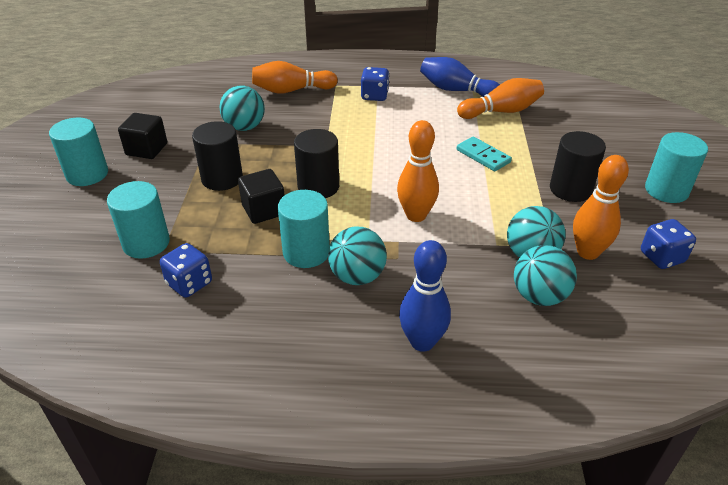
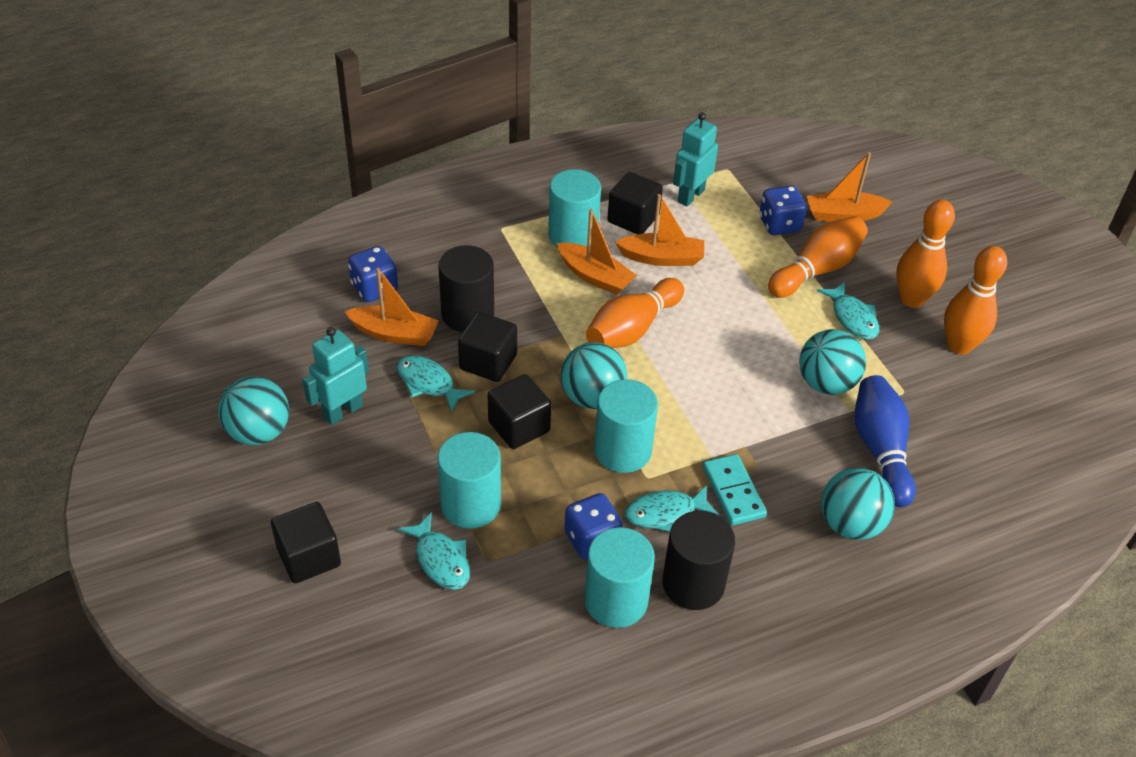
black cube: 2 -> 4
black cylinder: 3 -> 2
blue bowling pin: 2 -> 1
orange boat: 0 -> 4
turquoise fish: 0 -> 4
turquoise robot: 0 -> 2

